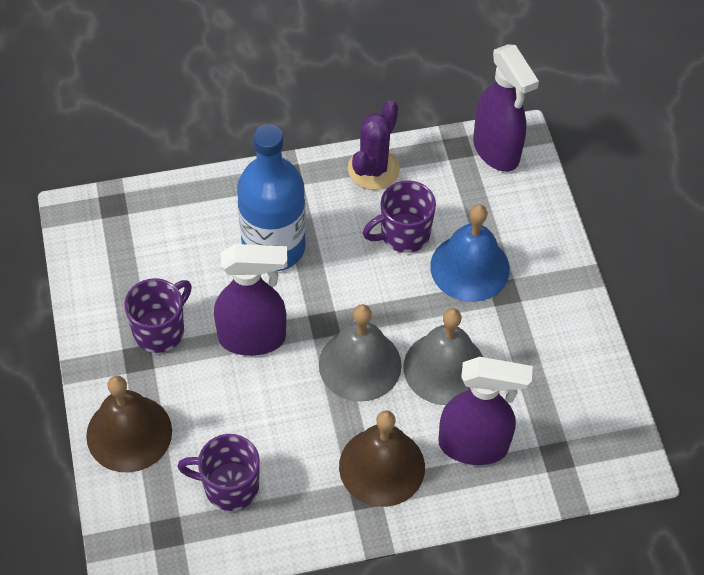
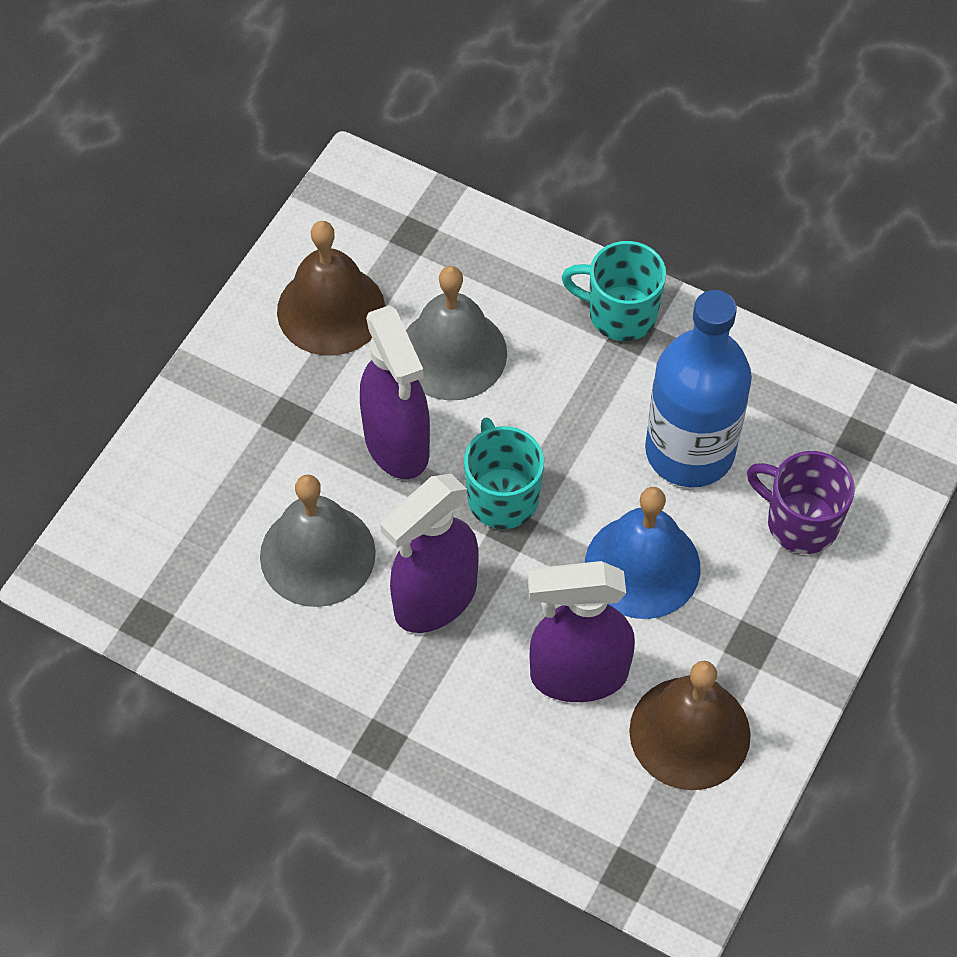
purple cactus: 1 -> 0
purple mug: 3 -> 1
turquoise mug: 0 -> 2

